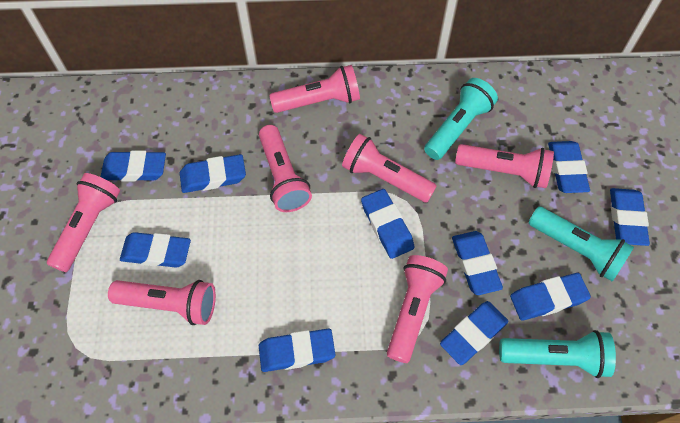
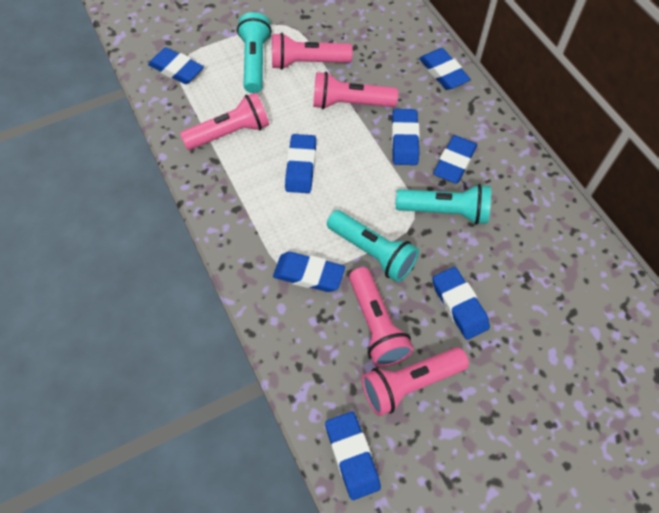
blue eraser: 10 -> 8
pink flashlight: 7 -> 5

